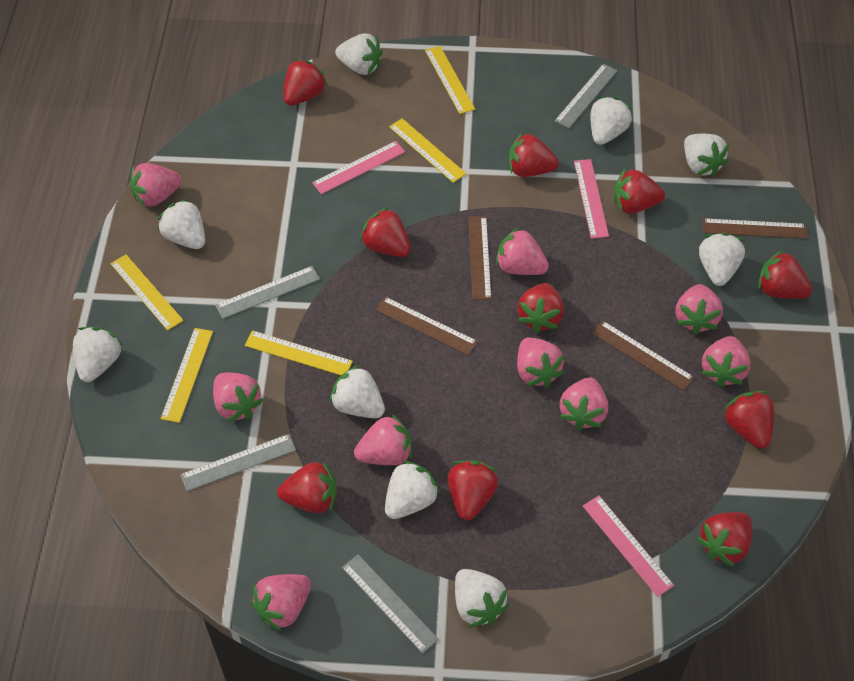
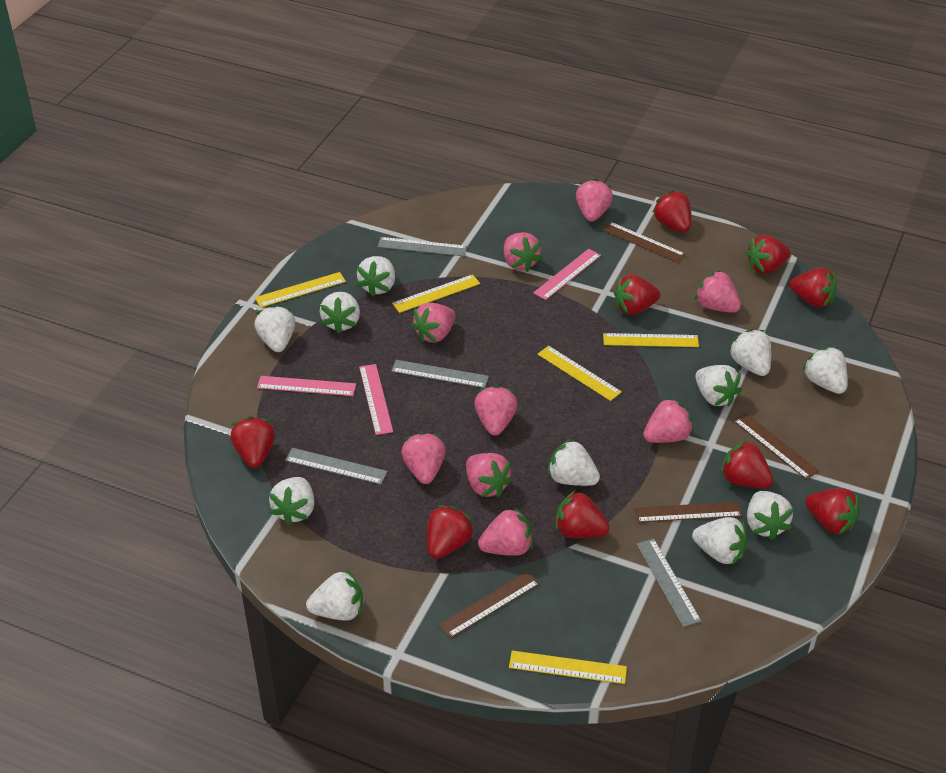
red strawberry: 10 -> 9
white strawberry: 9 -> 11

